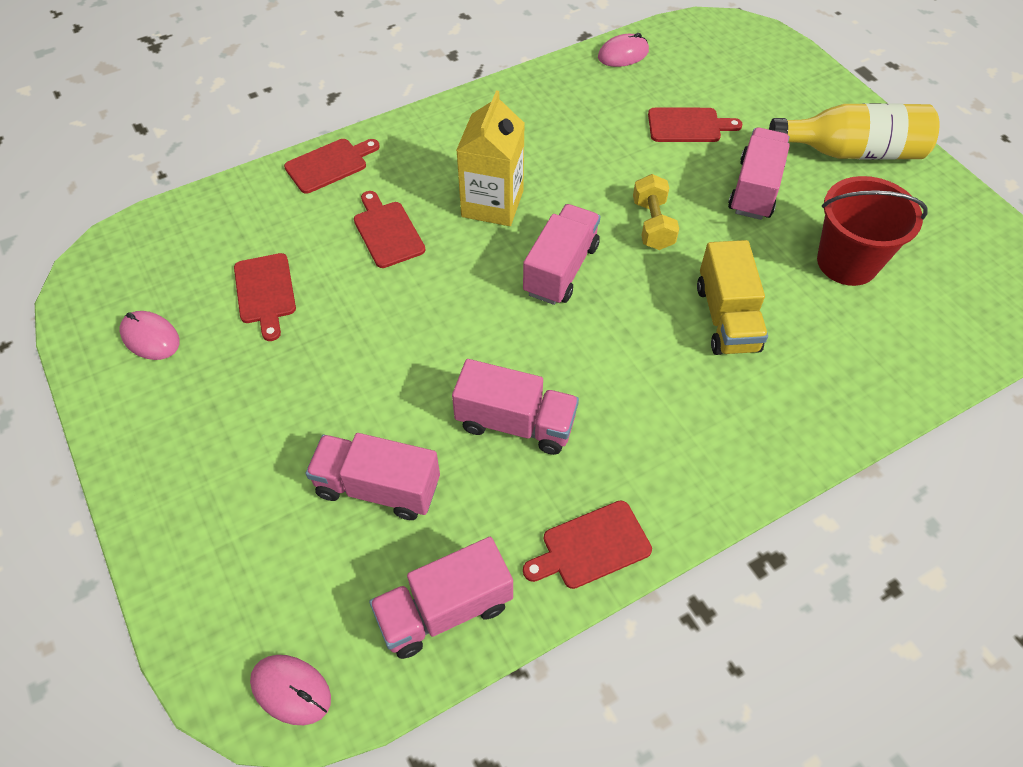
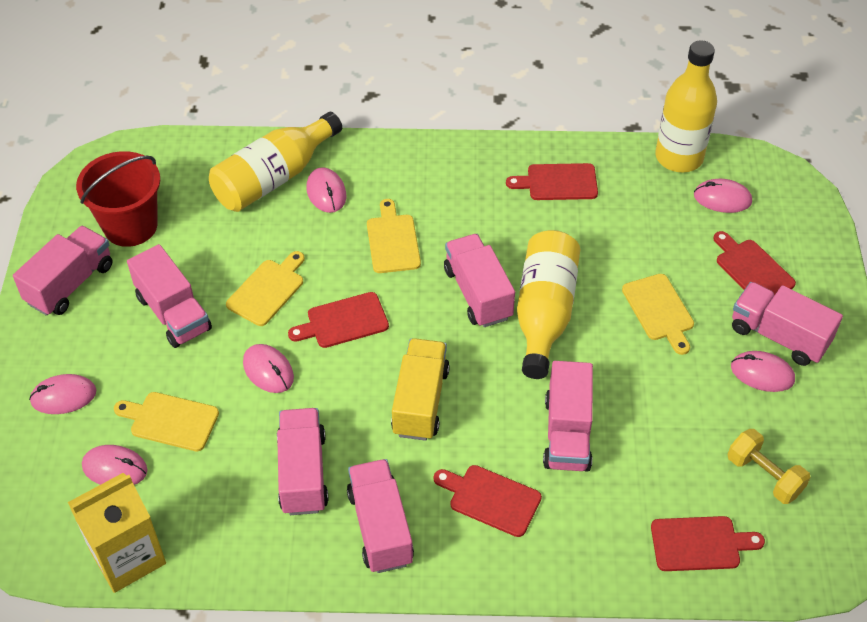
pink mouse: 3 -> 6
pink truck: 5 -> 7
yellow bottle: 1 -> 3
yellow cutting board: 0 -> 4

